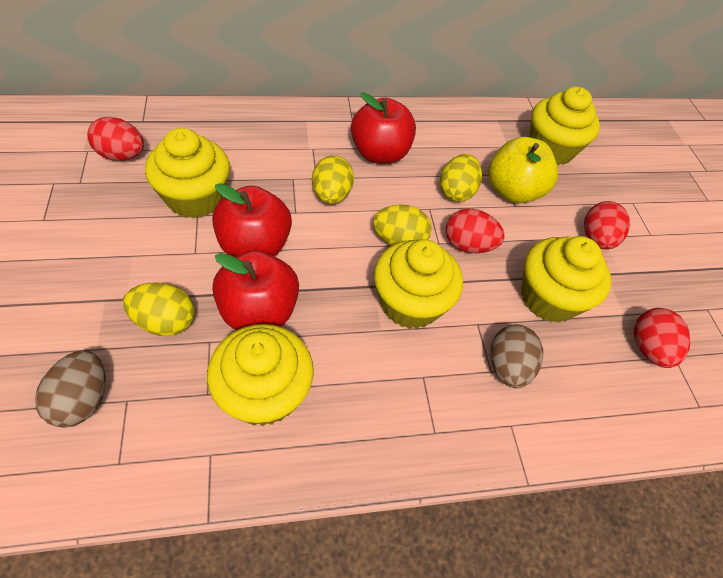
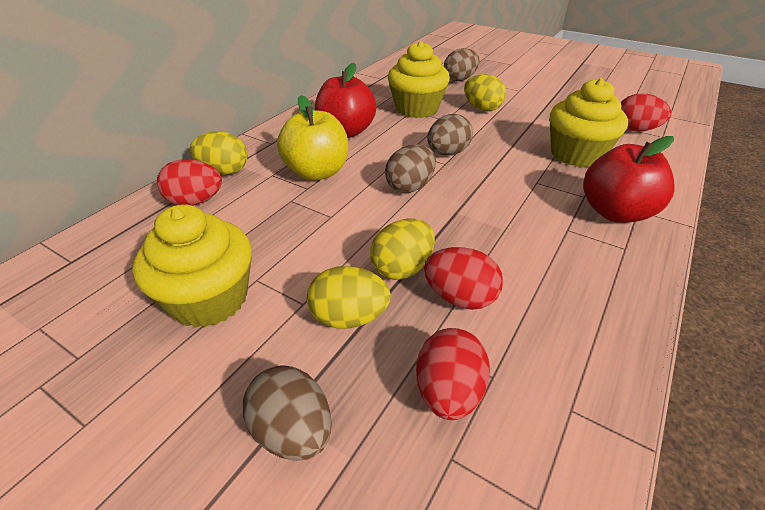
brown egg: 2 -> 4
red apple: 3 -> 2
yellow cupcake: 5 -> 3

